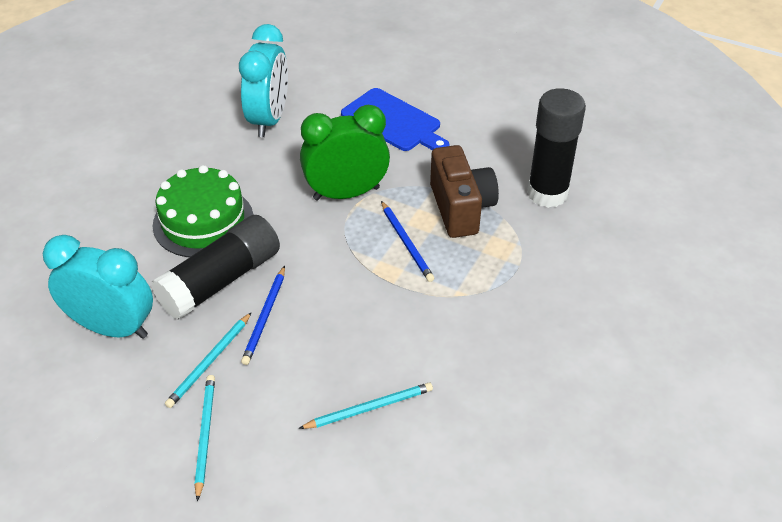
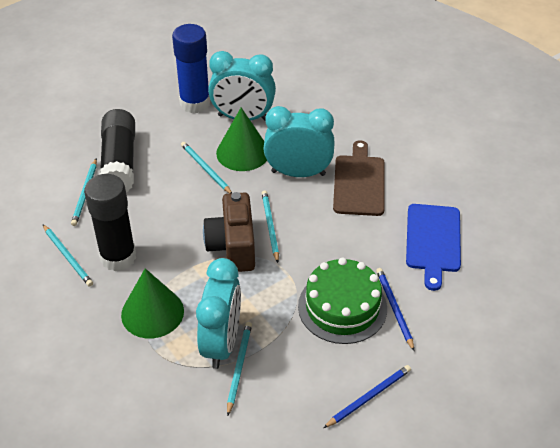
blue glue stick: 0 -> 1
brown cutting board: 0 -> 1
green clock: 1 -> 0
green cone: 0 -> 2
turquoise clock: 2 -> 3
turquoise pencil: 3 -> 5

